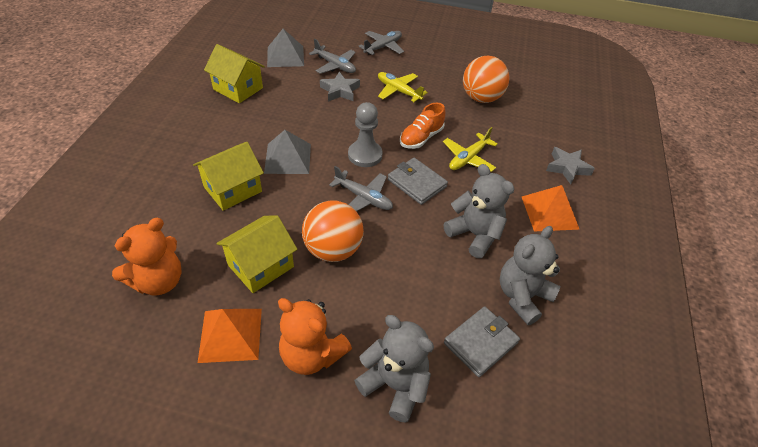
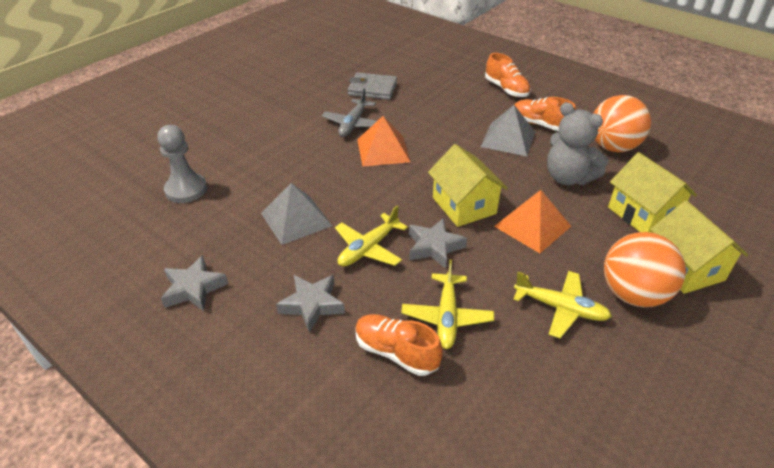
grey plane: 3 -> 1
grey star: 2 -> 3
grey teddy bear: 3 -> 1
grey wallet: 2 -> 1
orange shoe: 1 -> 3
orange teddy bear: 2 -> 0
yellow plane: 2 -> 3

